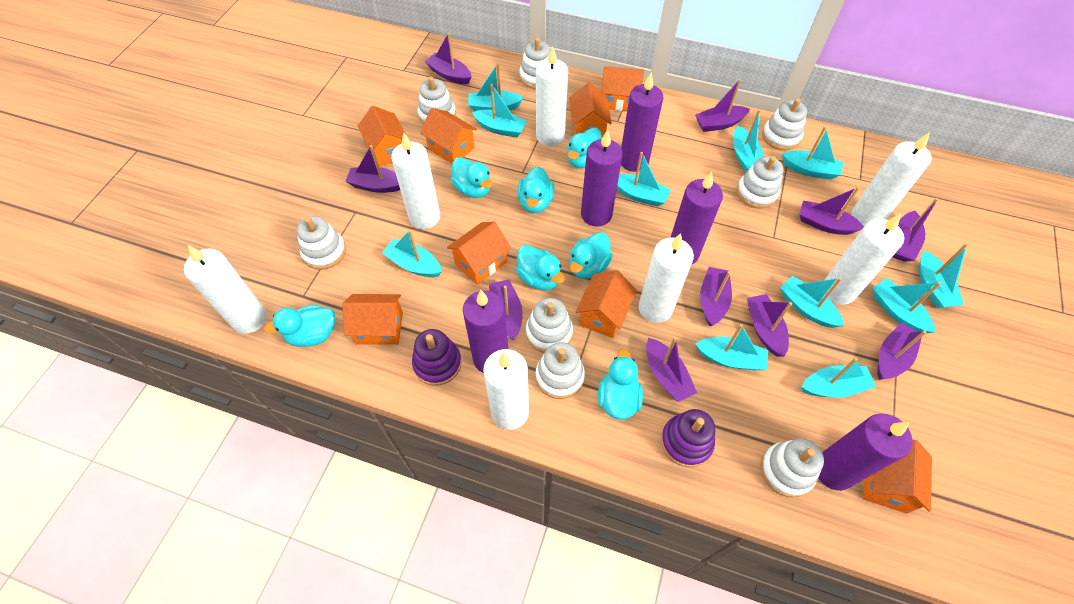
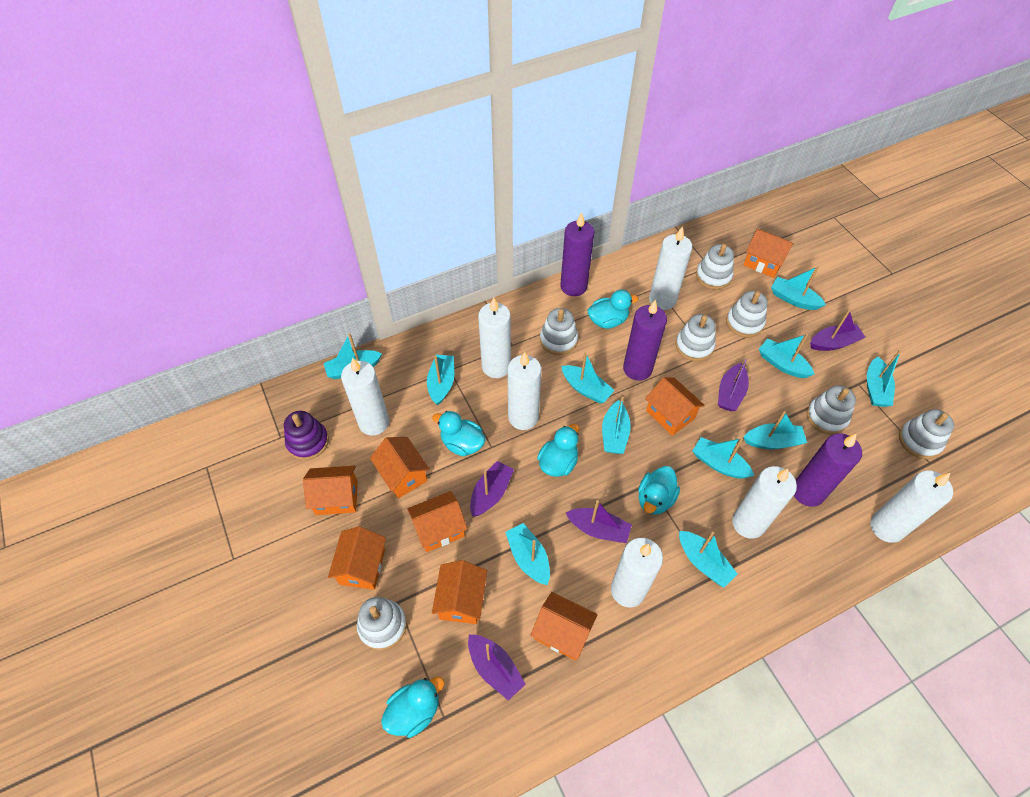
purple boat: 10 -> 5
purple candle: 5 -> 3
purple stacking toy: 2 -> 1
turquoise duck: 7 -> 5
white stacking toy: 8 -> 7

